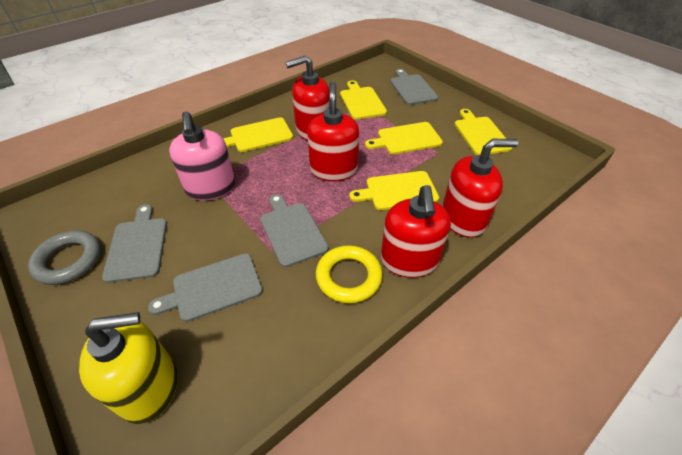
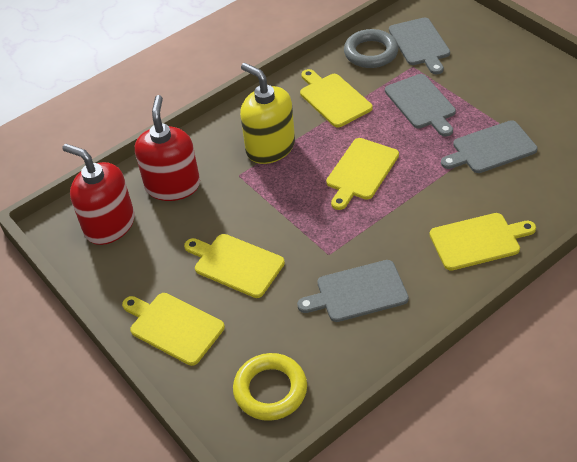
pink soap dispenser: 1 -> 0
red soap dispenser: 4 -> 2

